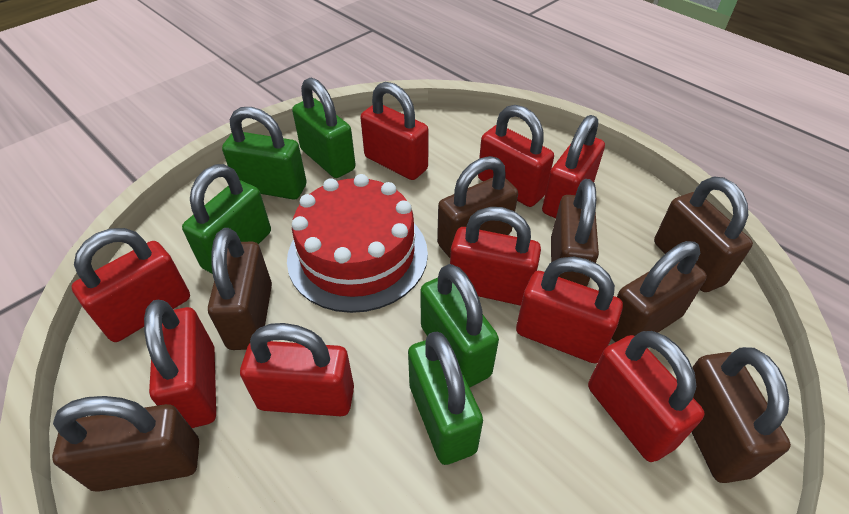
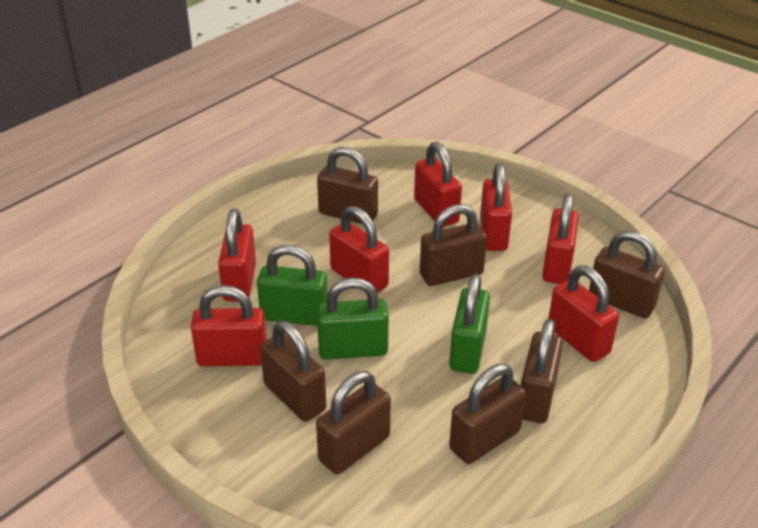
green padlock: 5 -> 3
red cake: 1 -> 0
red padlock: 9 -> 7

